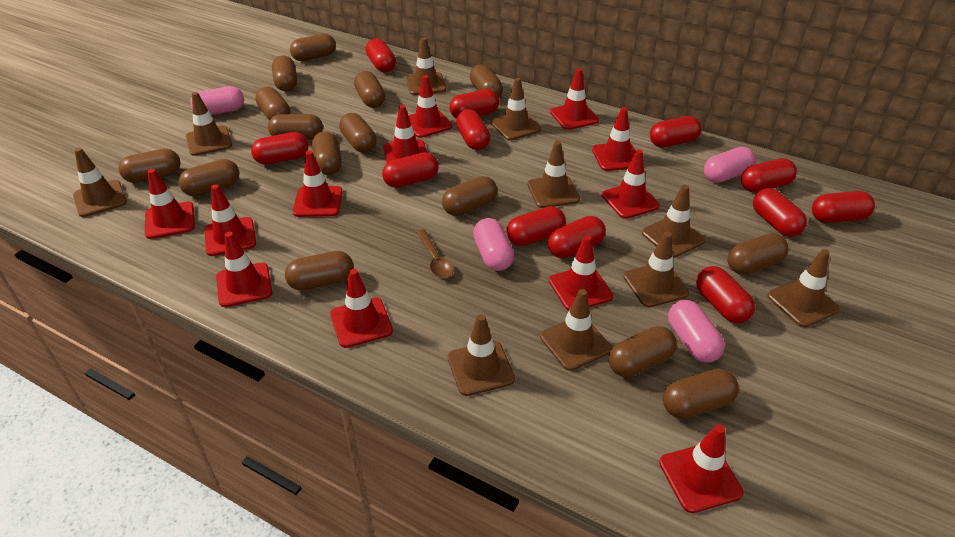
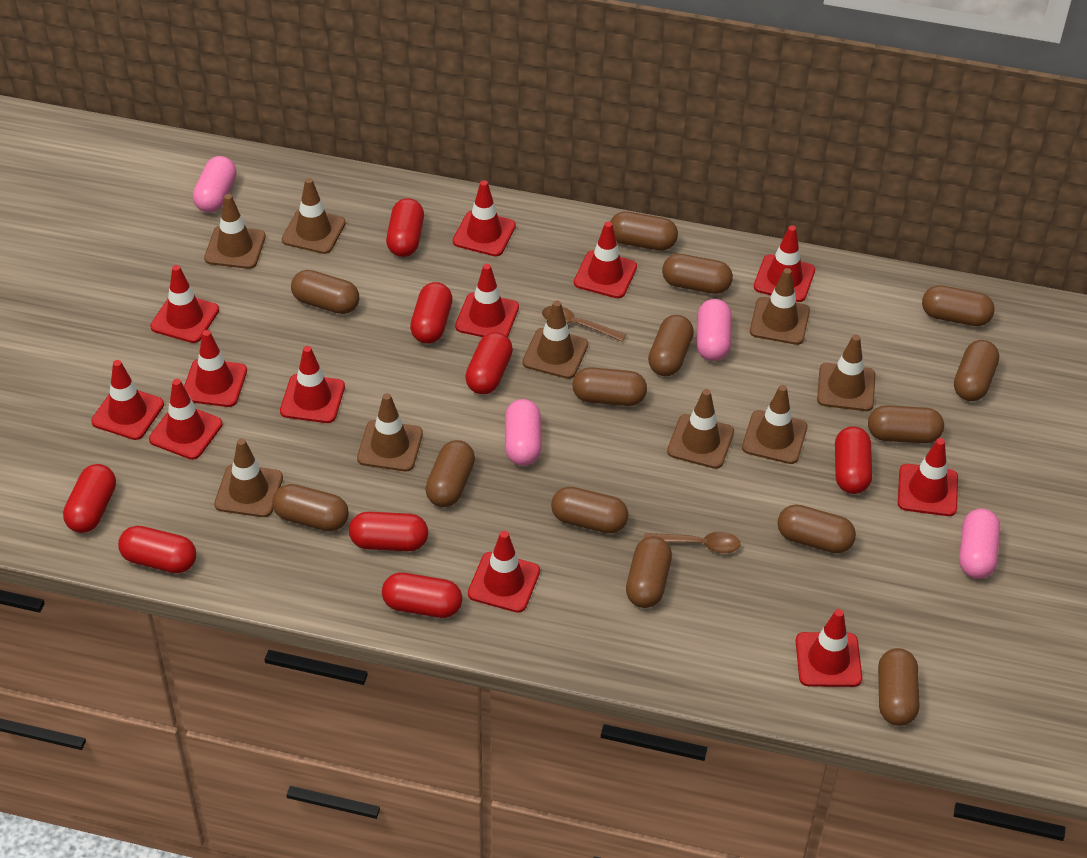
brown capsule: 15 -> 14
brown spoon: 1 -> 2
brown traffic cone: 10 -> 9
red capsule: 12 -> 8

